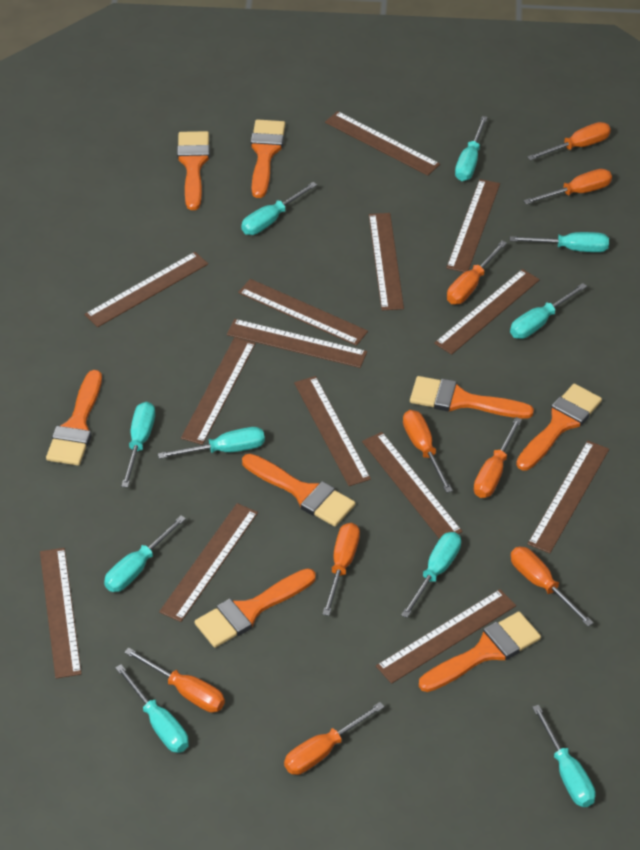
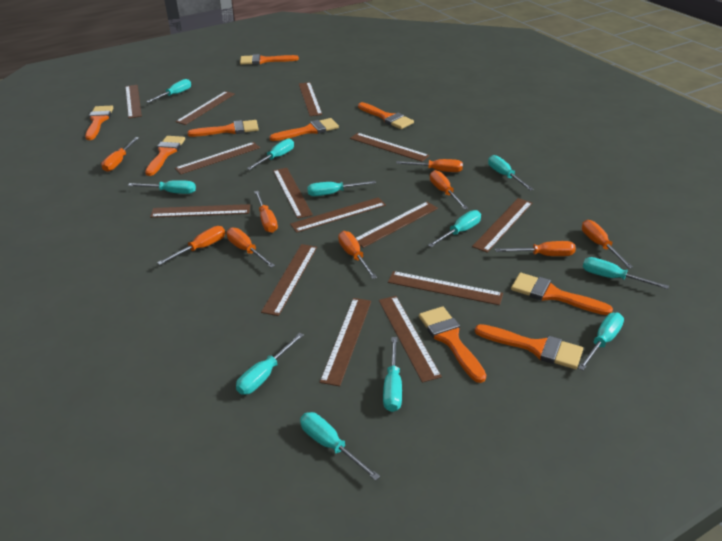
orange brush: 8 -> 9
turquoise screwdriver: 10 -> 11

